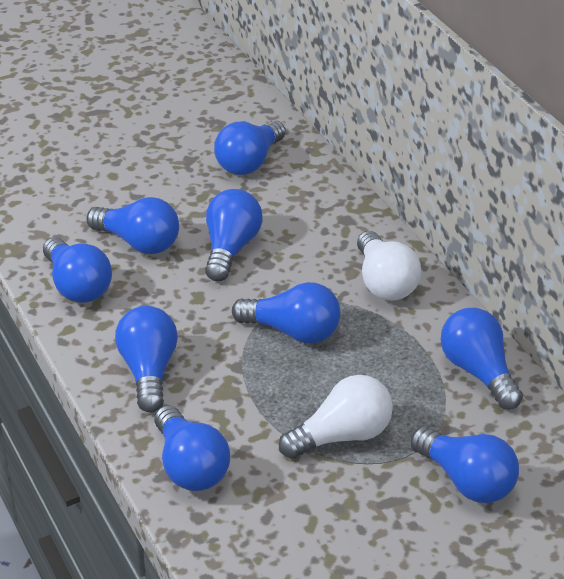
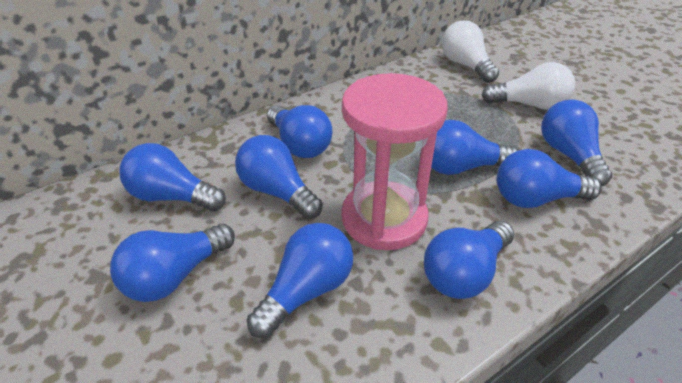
pink hourglass: 0 -> 1

